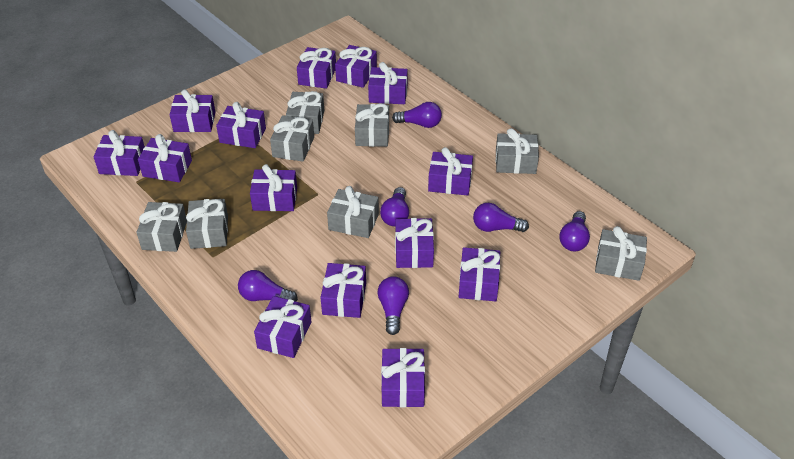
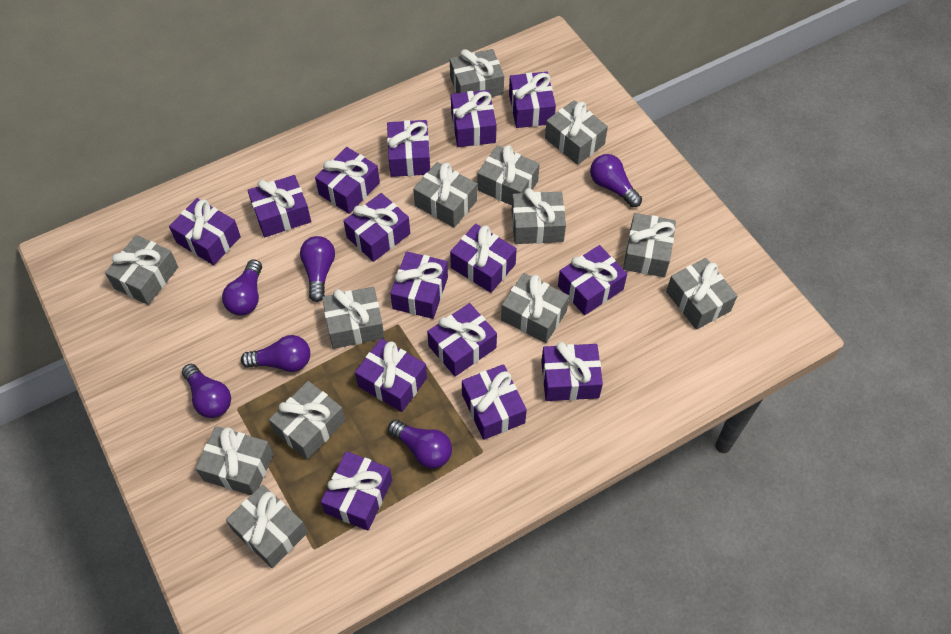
grey gift: 8 -> 13
purple gift: 14 -> 15

